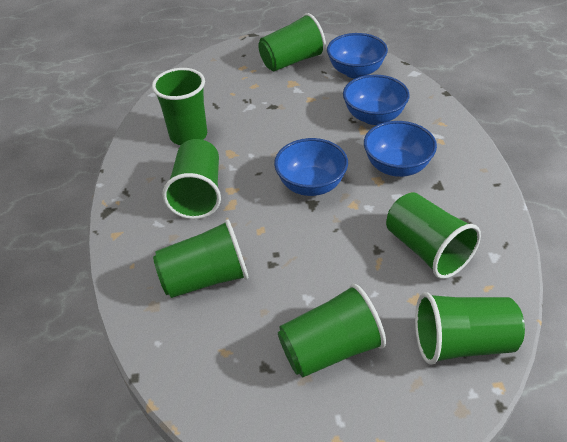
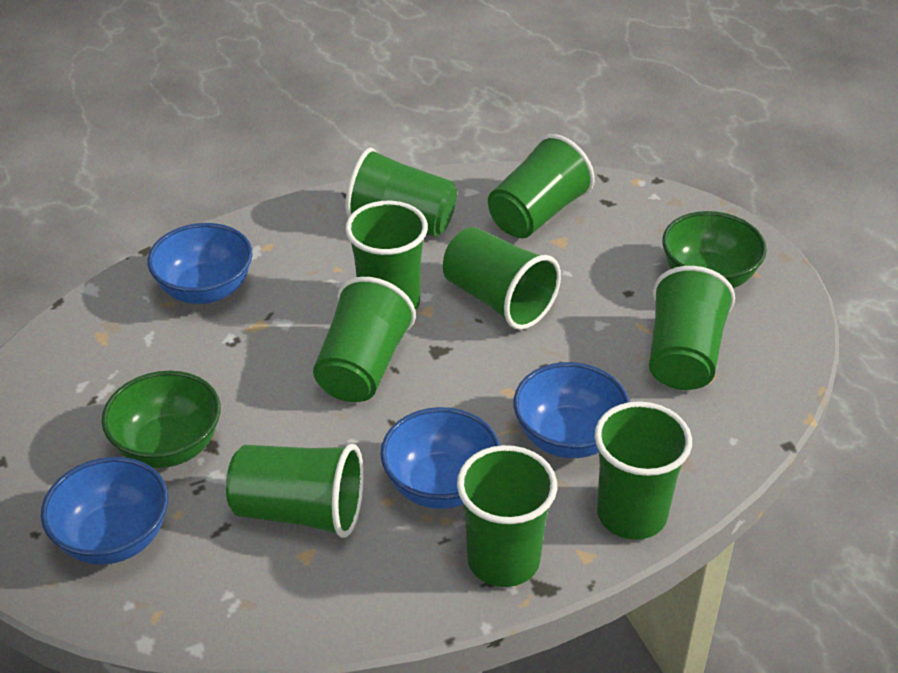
green bowl: 0 -> 2
green cup: 7 -> 9

